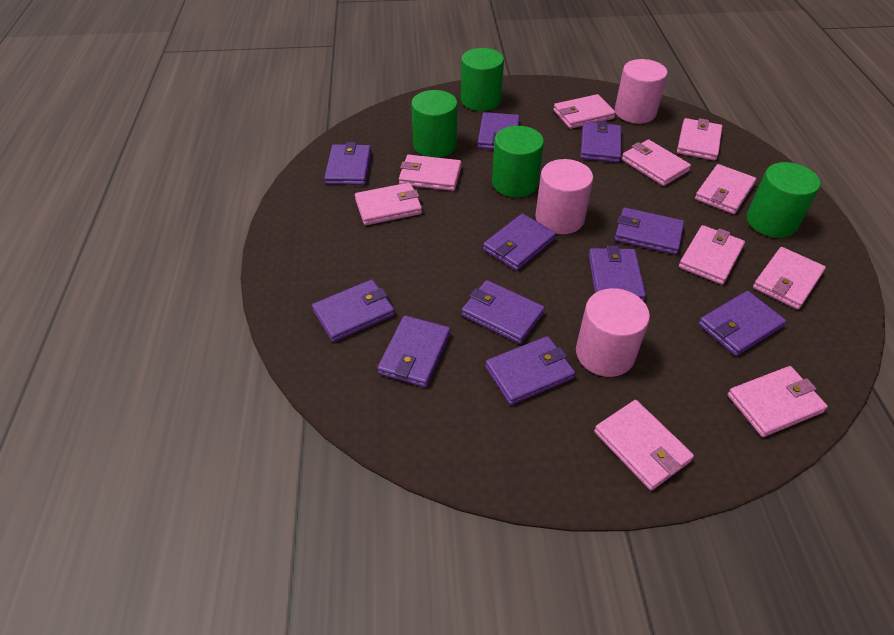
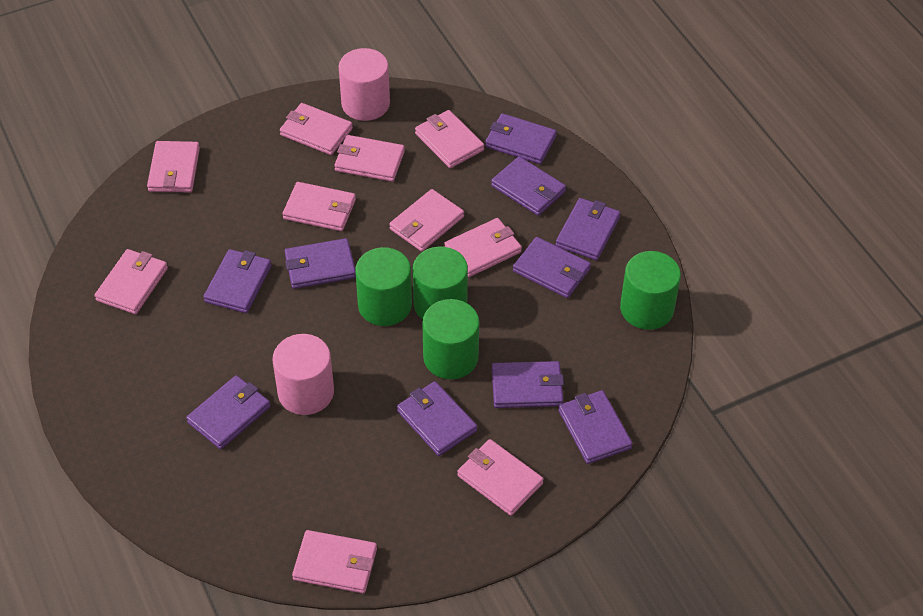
pink cylinder: 3 -> 2
purple wallet: 11 -> 10

